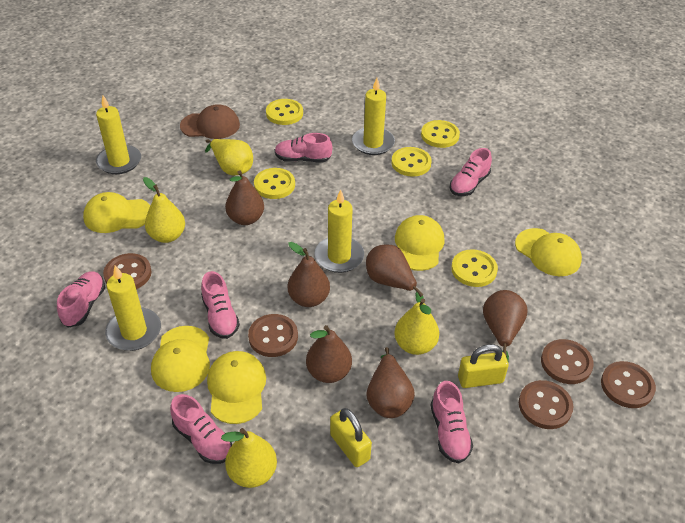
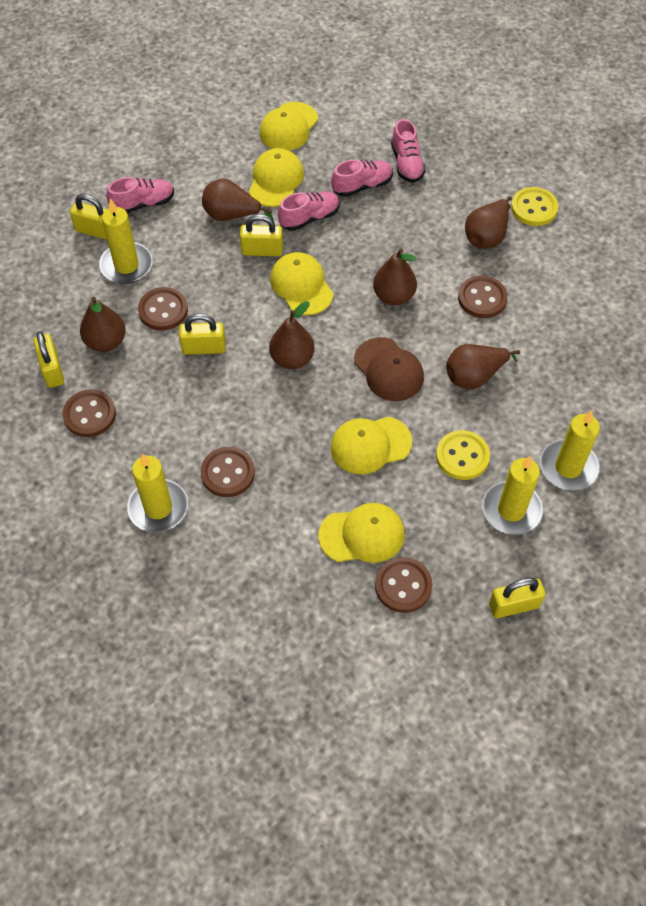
pink shoe: 6 -> 4
yellow button: 5 -> 2
yellow padlock: 2 -> 5
yellow pear: 4 -> 0

